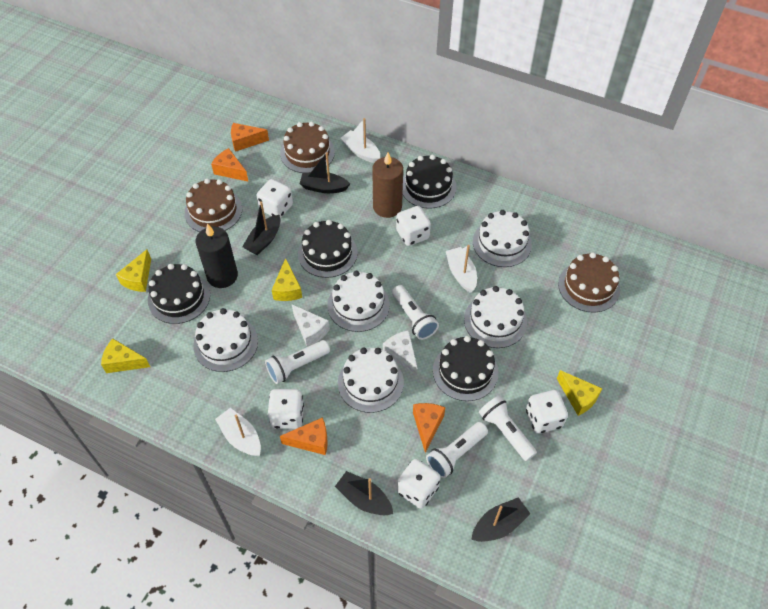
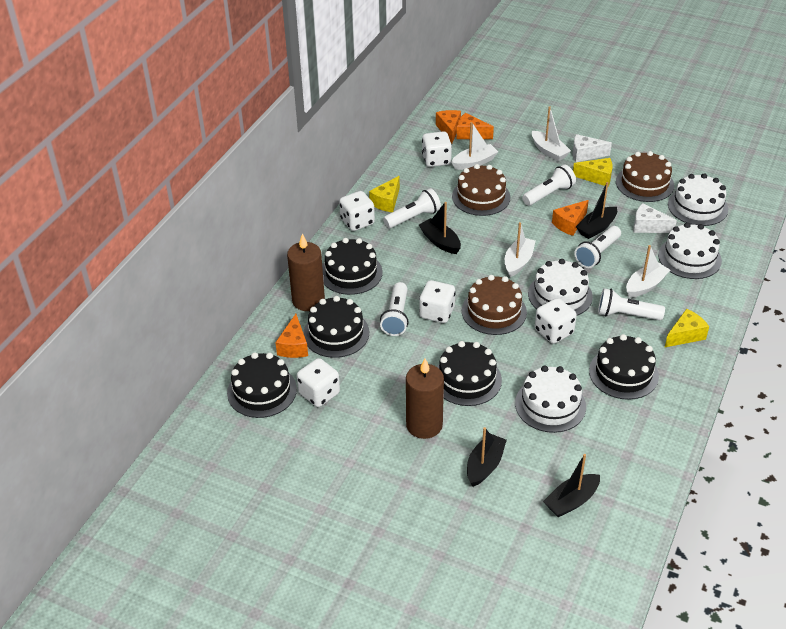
black cake: 4 -> 5
black candle: 1 -> 0
brown candle: 1 -> 2
white boat: 3 -> 4
white cake: 5 -> 4
white flashlight: 4 -> 5
yellow cheese: 4 -> 3

